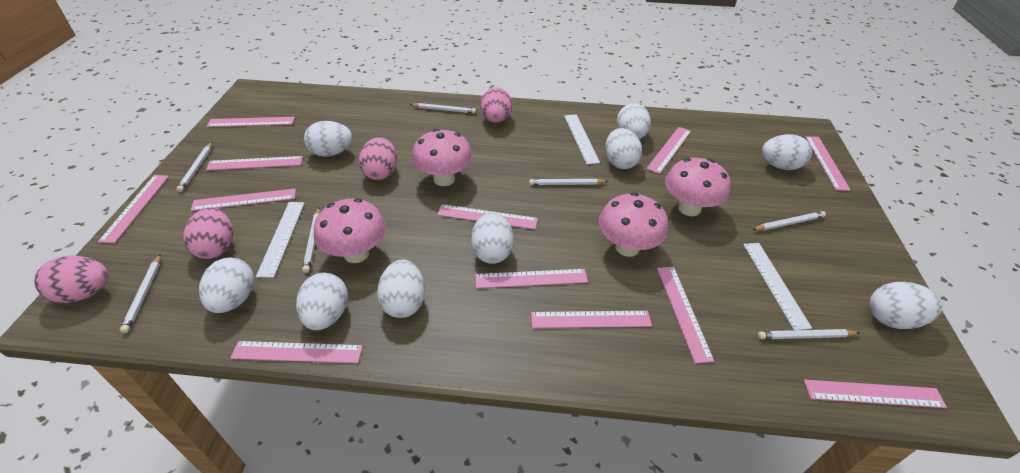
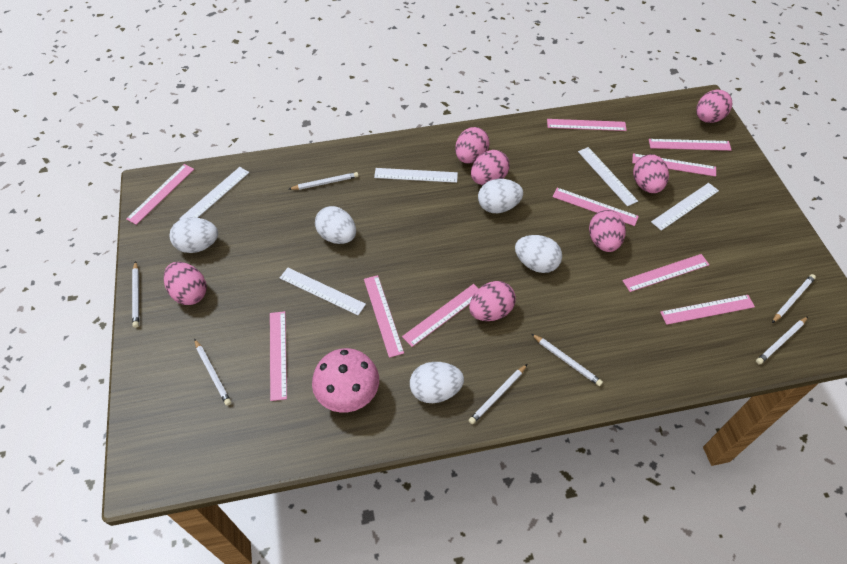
pink egg: 4 -> 7
pink mushroom: 4 -> 1
pink ruler: 12 -> 10
white egg: 9 -> 5
white ruler: 3 -> 5

